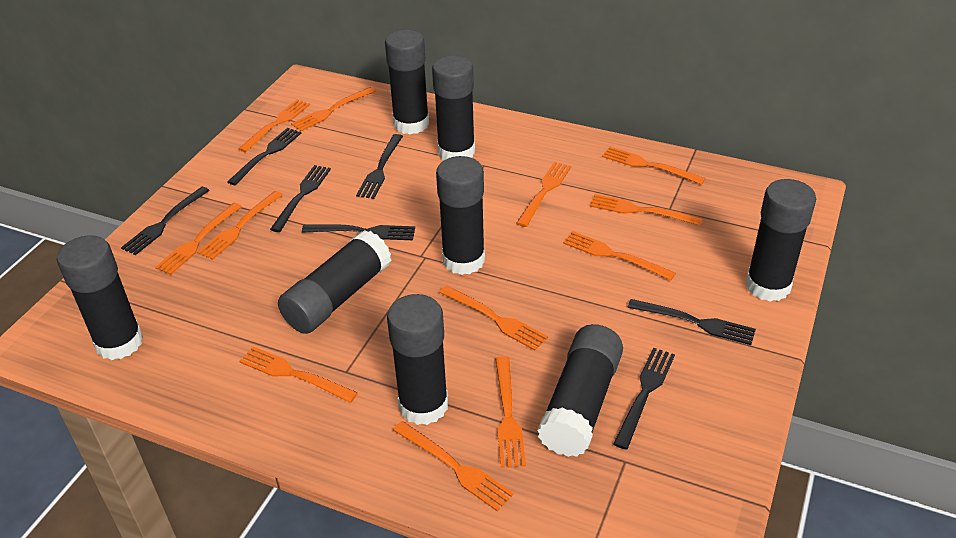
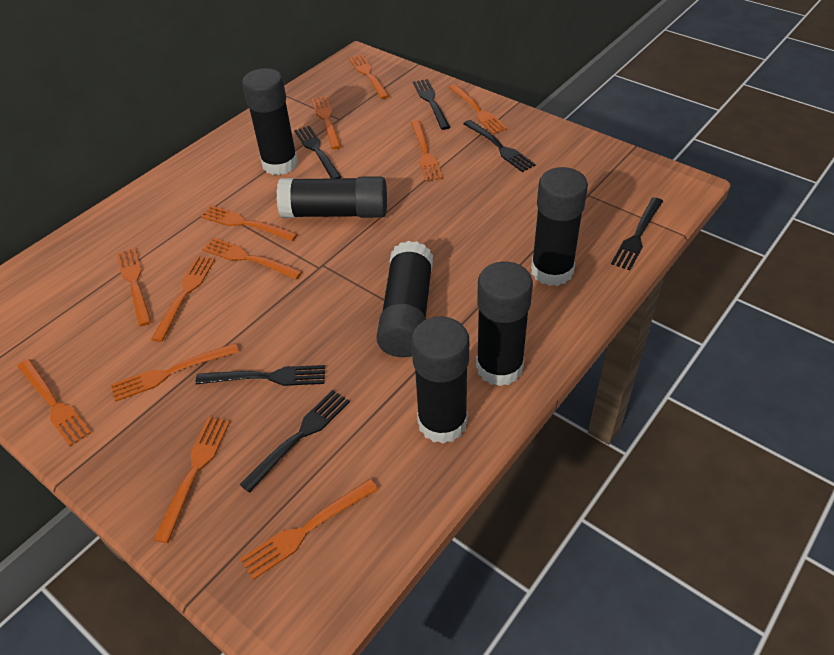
black fork: 7 -> 6
black glue stick: 8 -> 6

